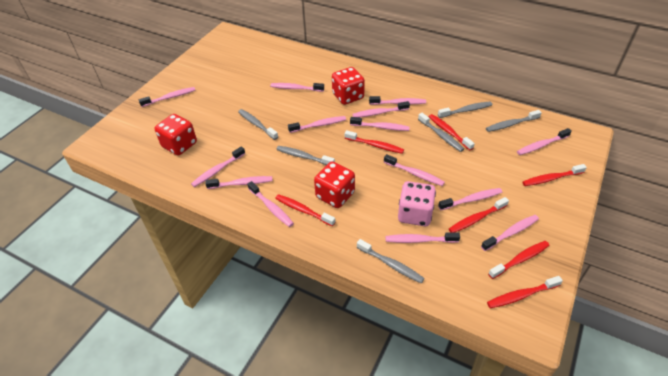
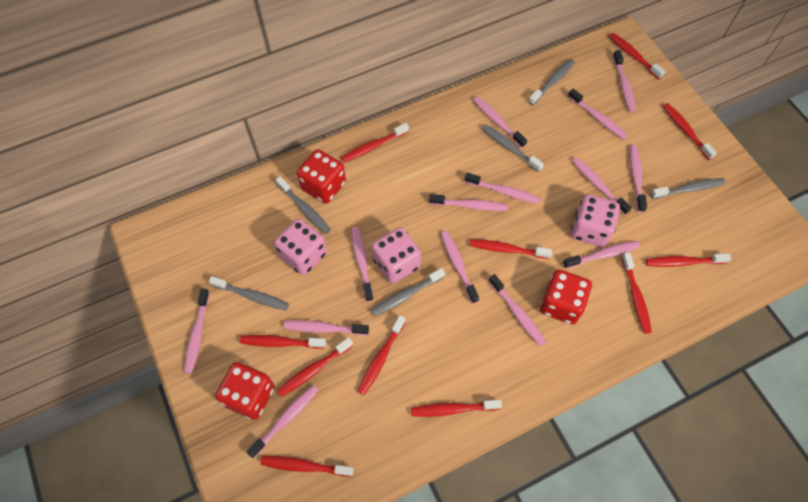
pink dice: 1 -> 3
red toothbrush: 7 -> 11

